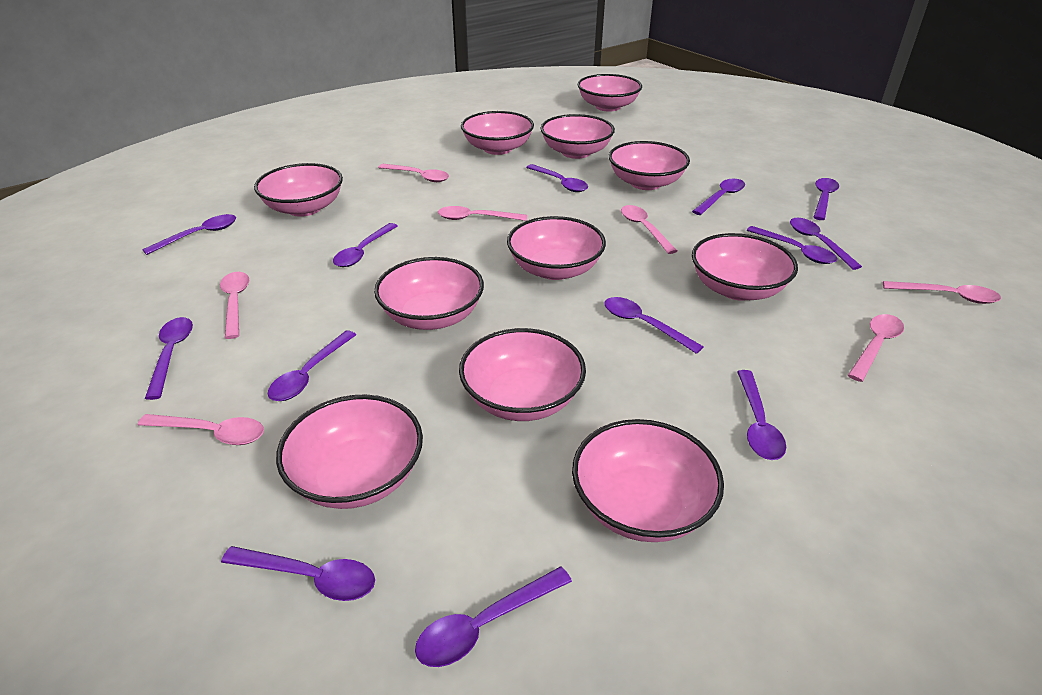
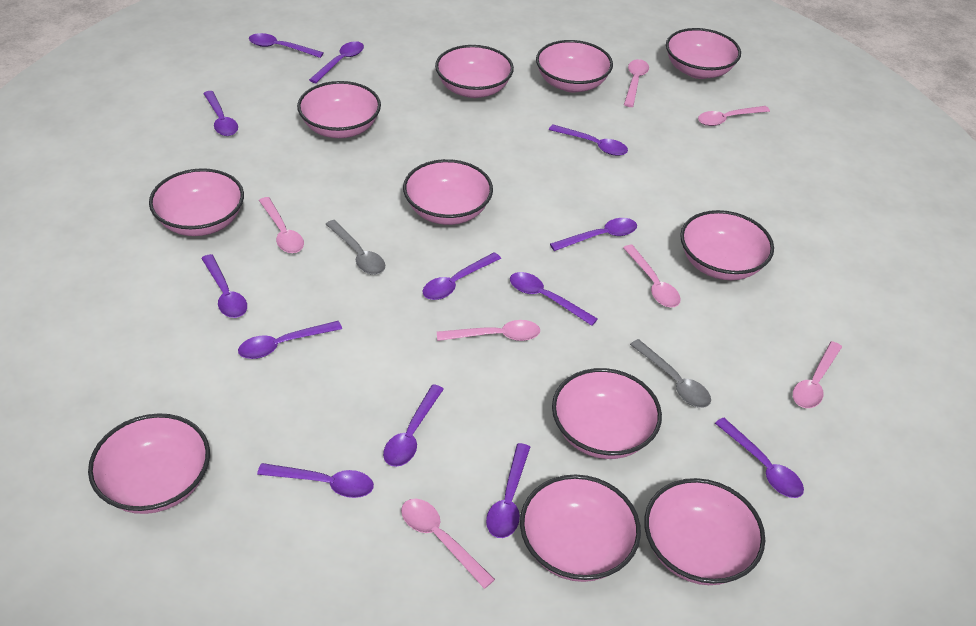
grey spoon: 0 -> 2

